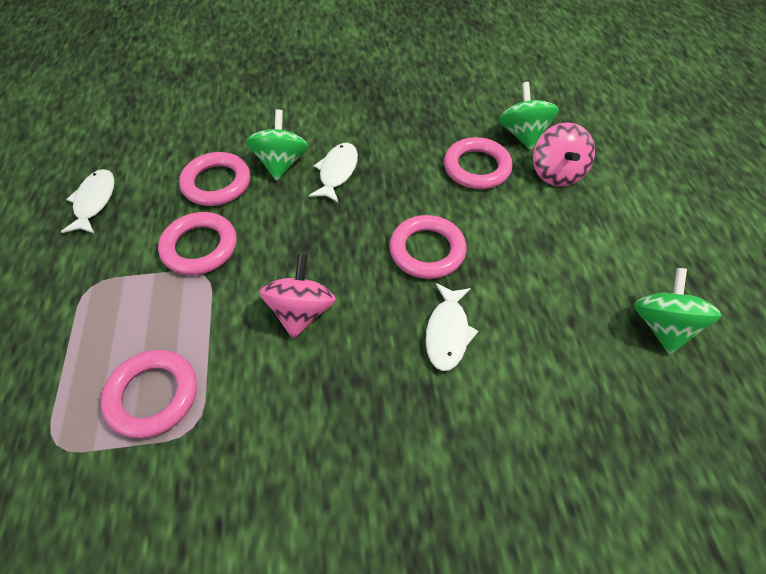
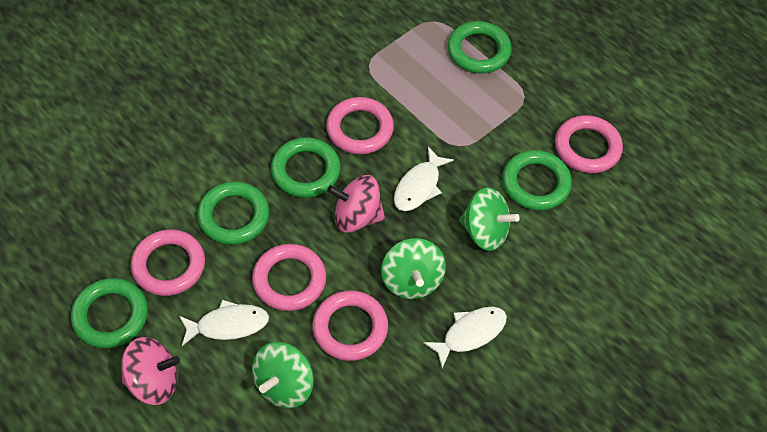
green ring: 0 -> 5

